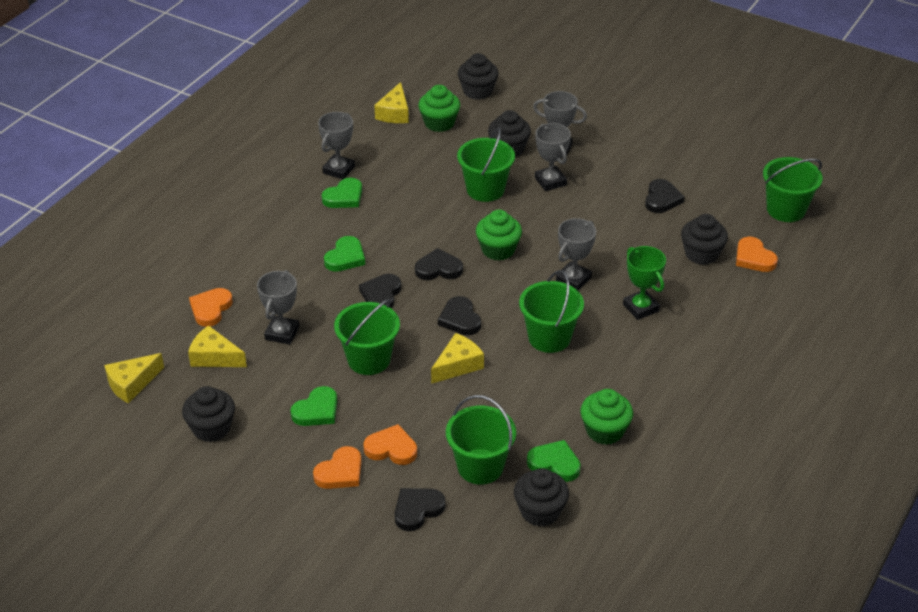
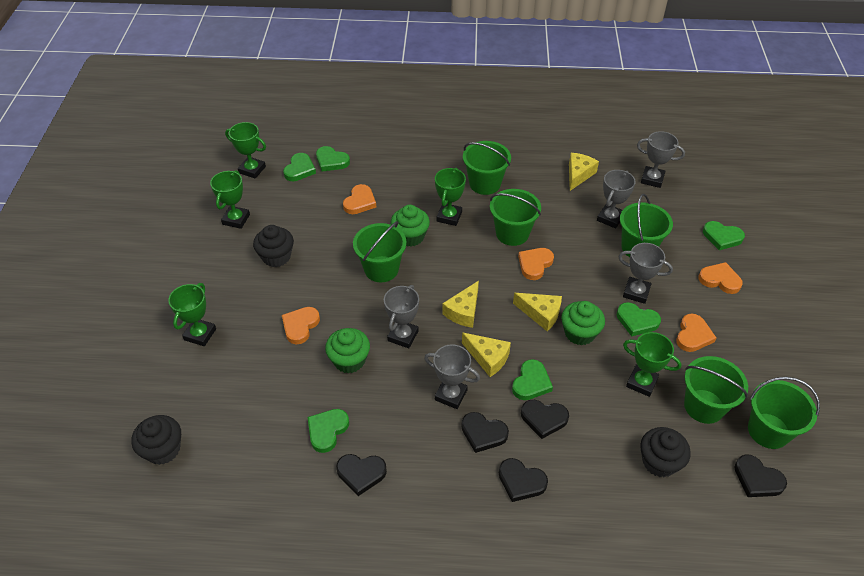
black cupcake: 5 -> 3
green bucket: 5 -> 6
green heart: 4 -> 6
green trophy: 1 -> 5
orange heart: 4 -> 5

